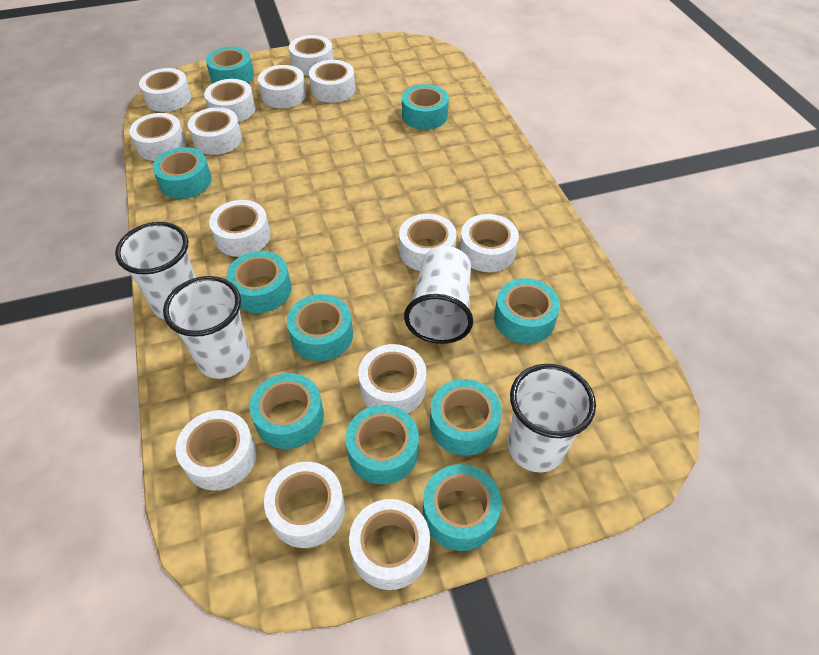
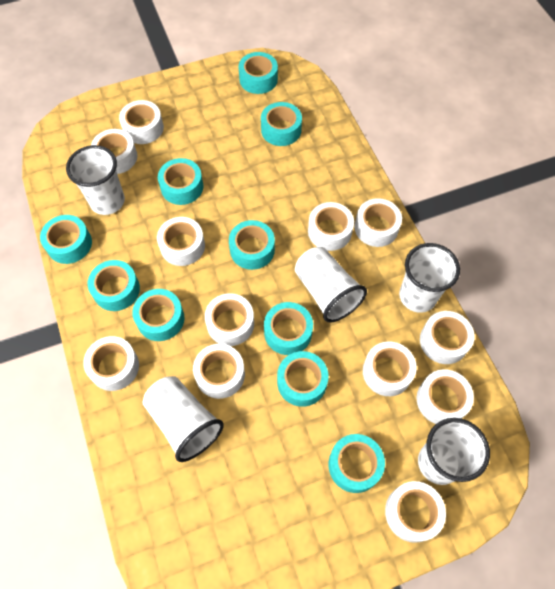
white cup: 4 -> 5
white tape: 14 -> 12

